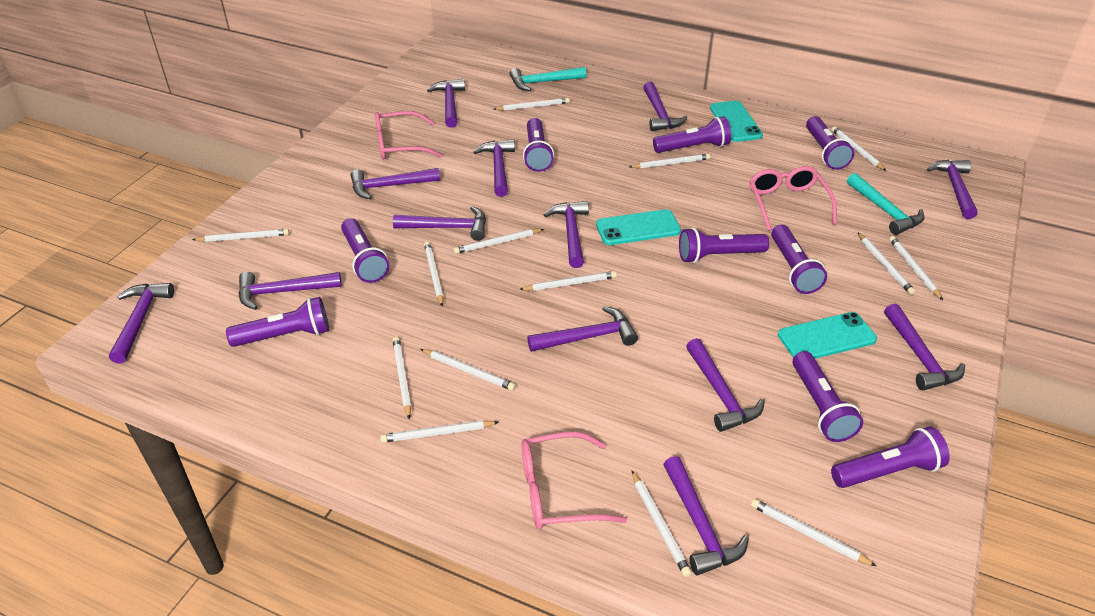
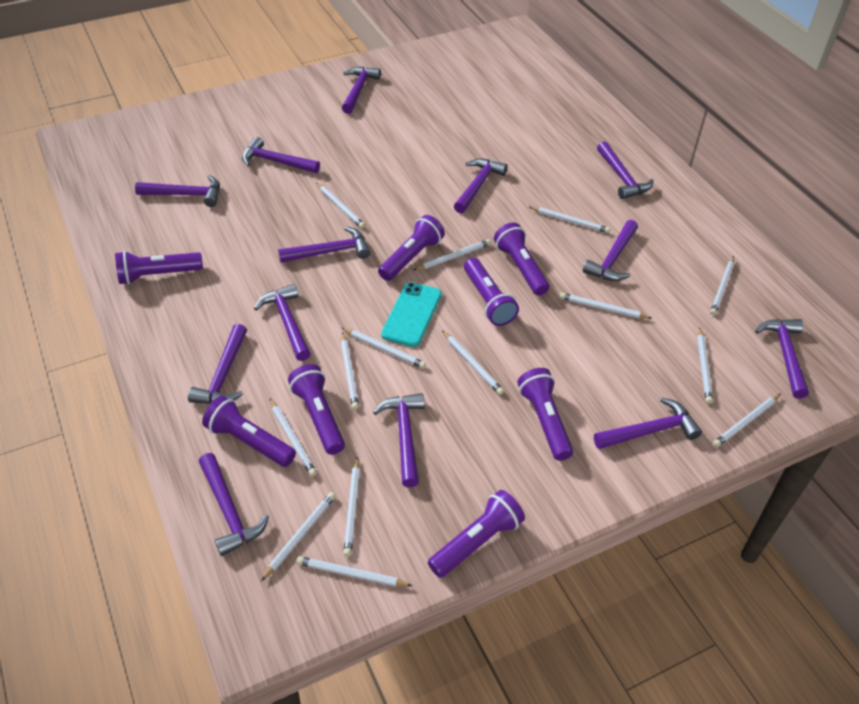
pink glasses: 3 -> 0
purple flashlight: 9 -> 8
turquoise hammer: 2 -> 0
turquoise phone: 3 -> 1

